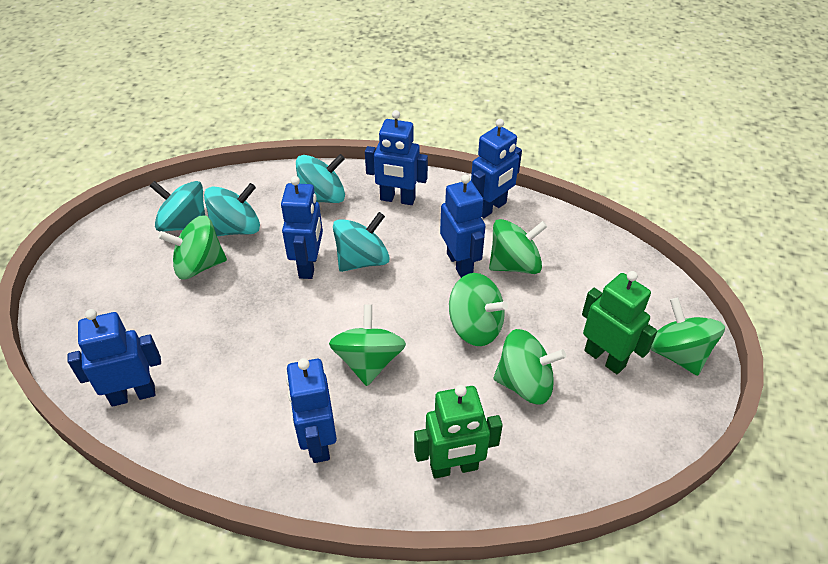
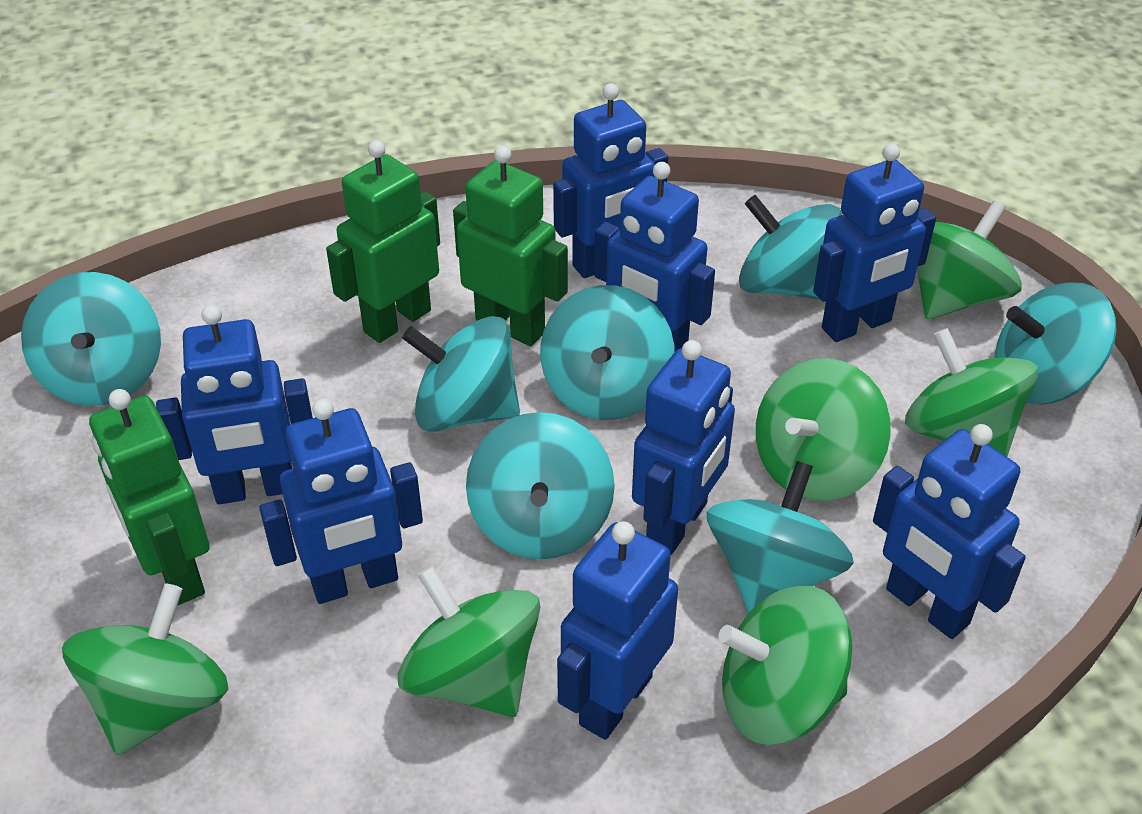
blue robot: 6 -> 8
green robot: 2 -> 3
turquoise spinning top: 4 -> 7

